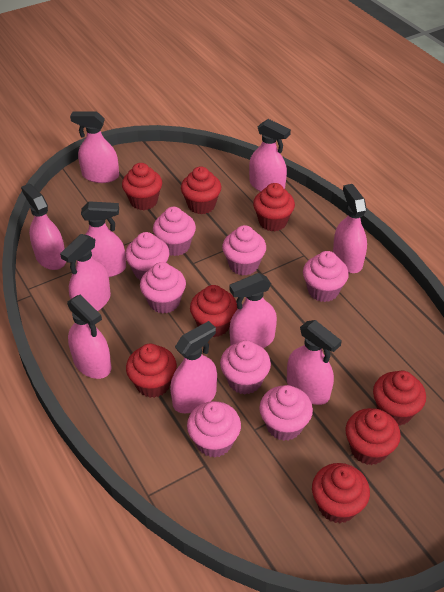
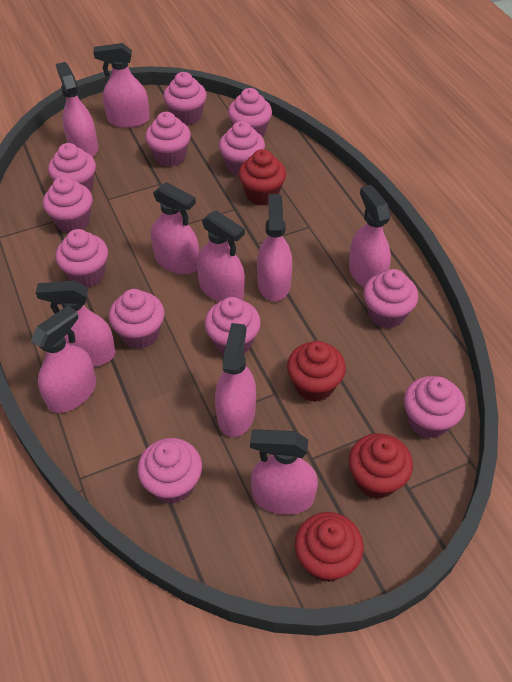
pink cupcake: 8 -> 12
red cupcake: 8 -> 4

